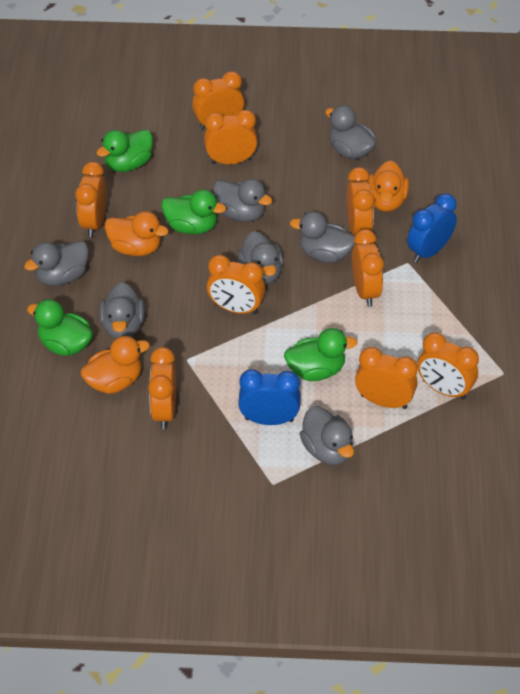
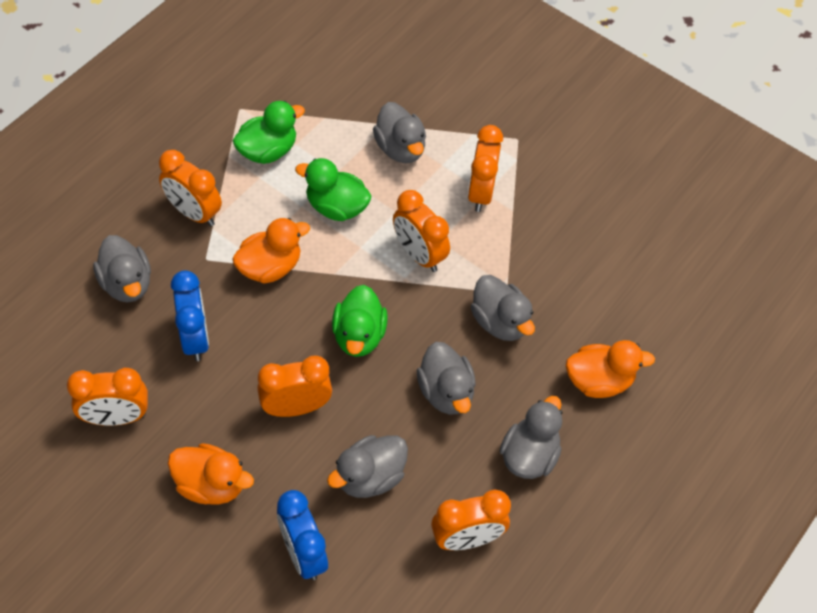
green duck: 4 -> 3
grey duck: 7 -> 6
orange clock: 9 -> 6

